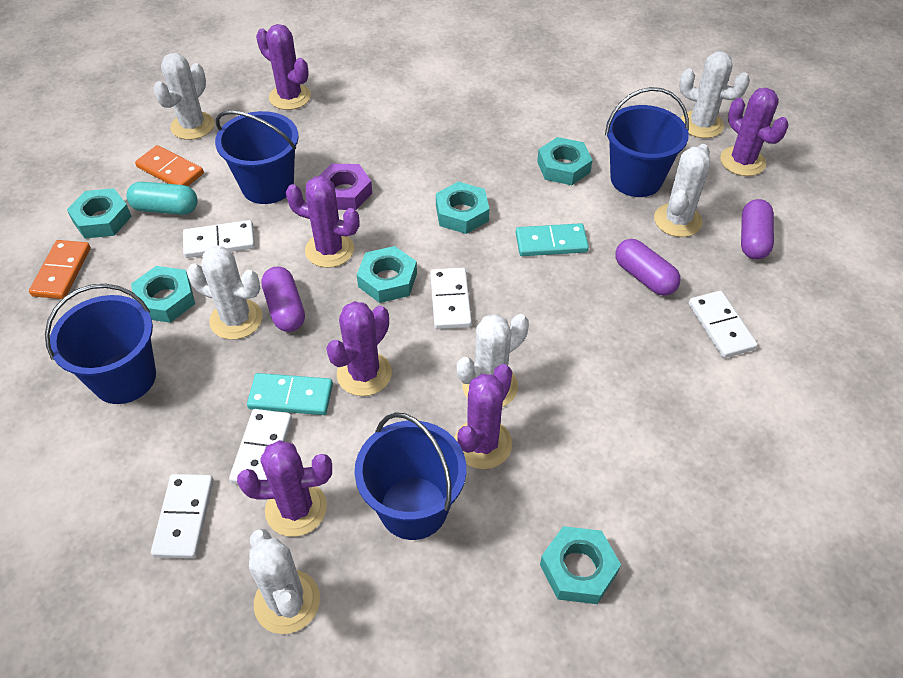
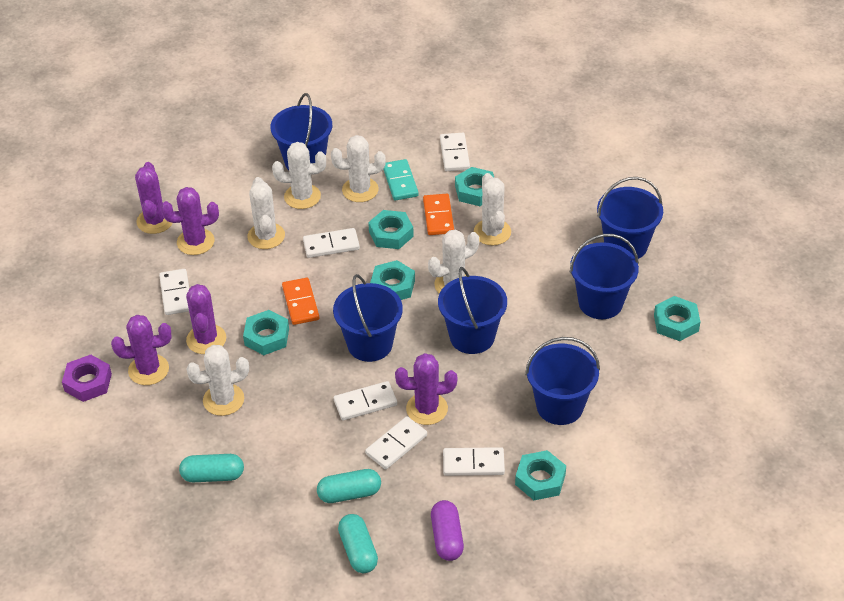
blue bucket: 4 -> 6
purple cactus: 6 -> 5
purple capsule: 3 -> 1
turquoise capsule: 1 -> 3
turquoise domino: 2 -> 1
white domino: 5 -> 6

